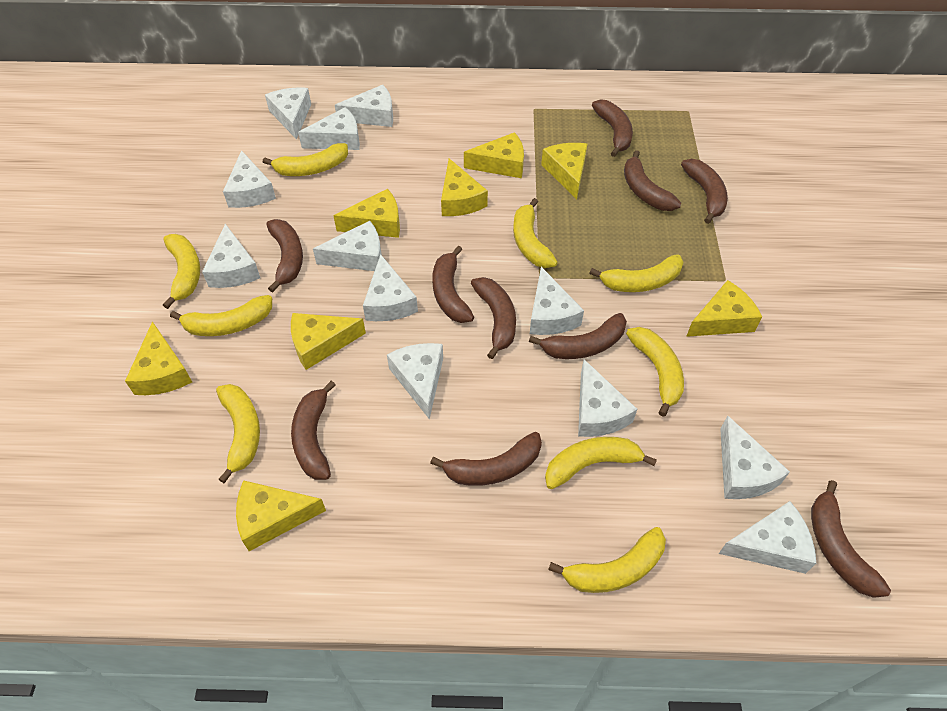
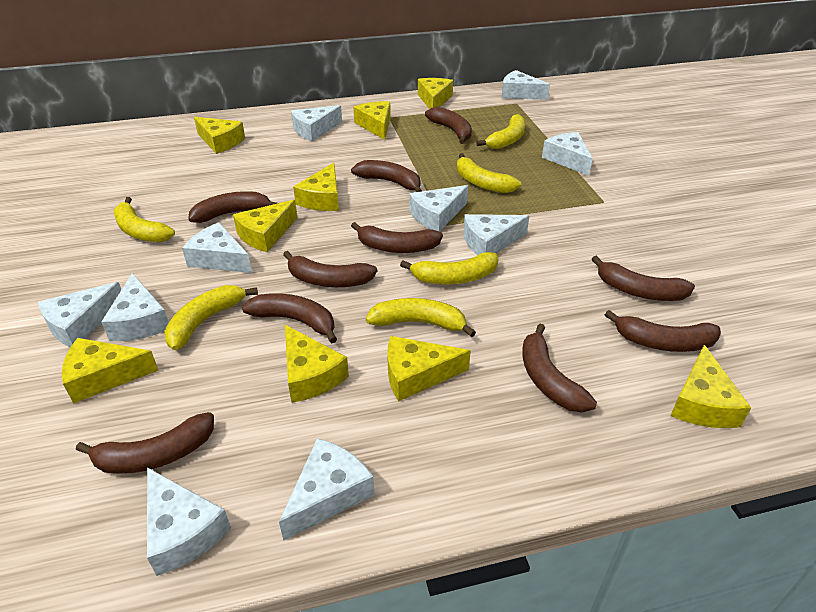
white cheese: 12 -> 10
yellow banana: 9 -> 6
yellow cheese: 8 -> 9

